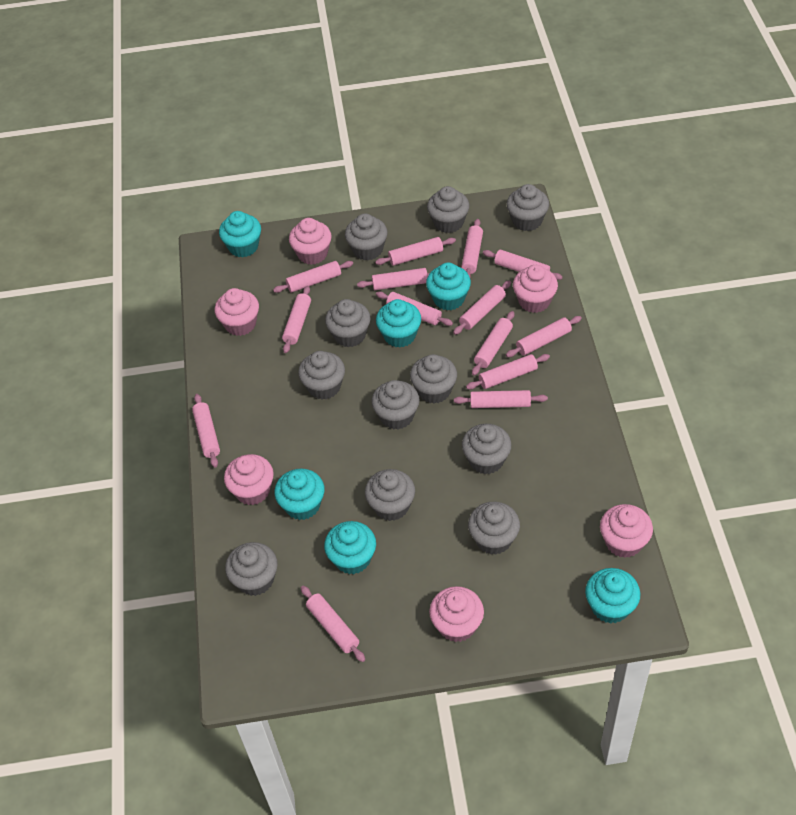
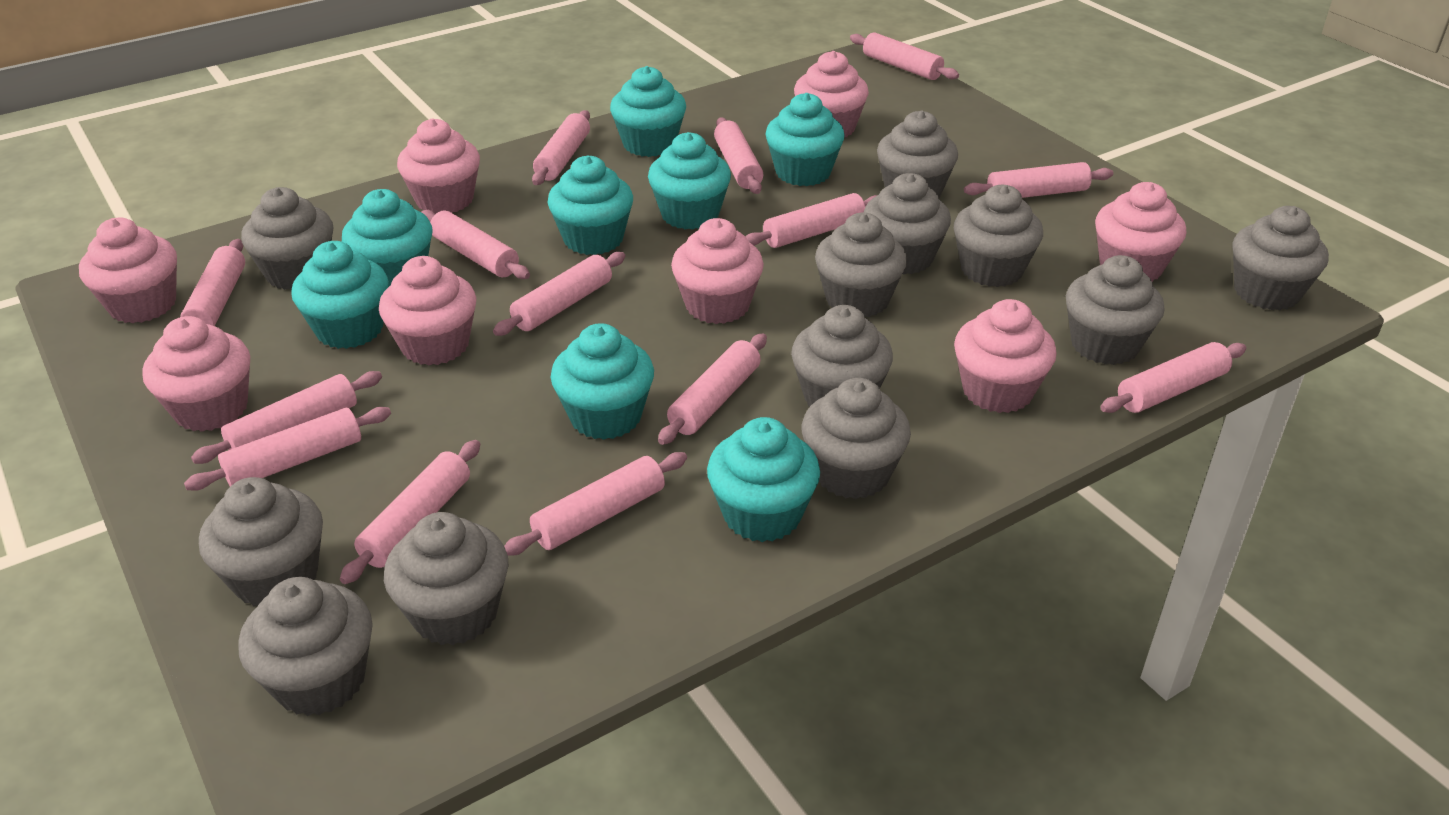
grey cupcake: 11 -> 12
pink cupcake: 6 -> 8
turquoise cupcake: 6 -> 8

